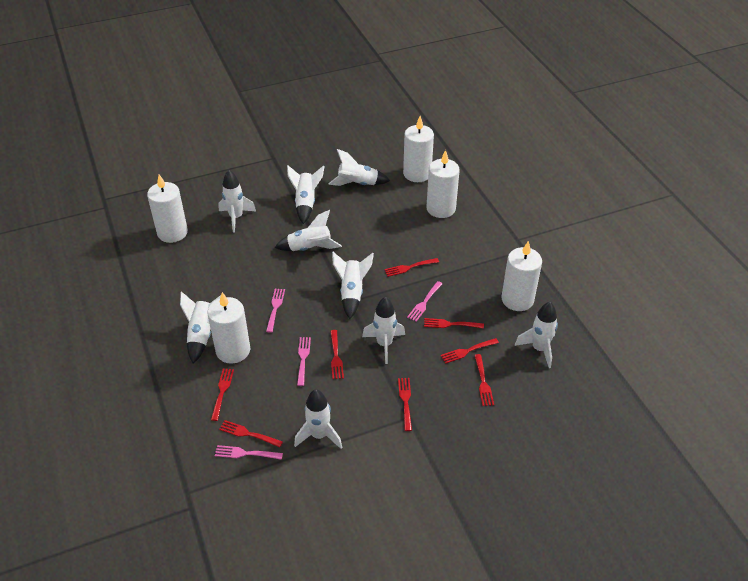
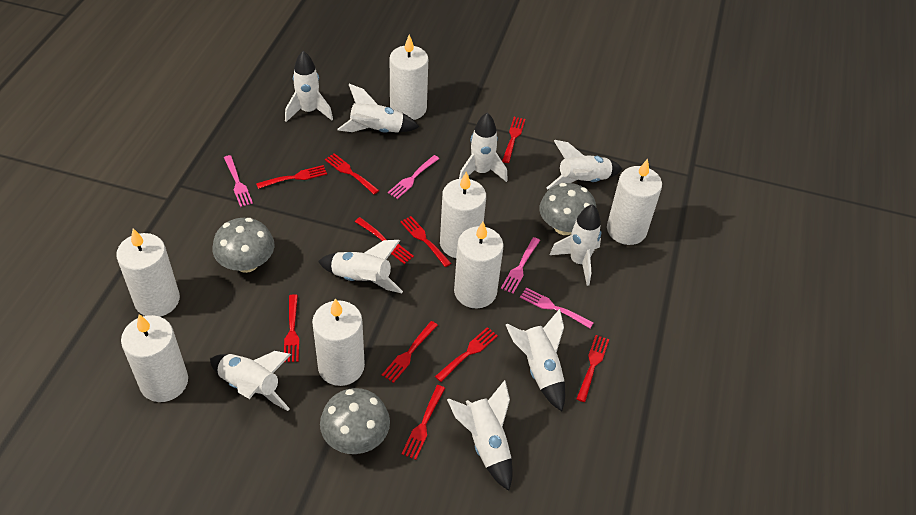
grey mushroom: 0 -> 3
red fork: 8 -> 10
white candle: 5 -> 7

